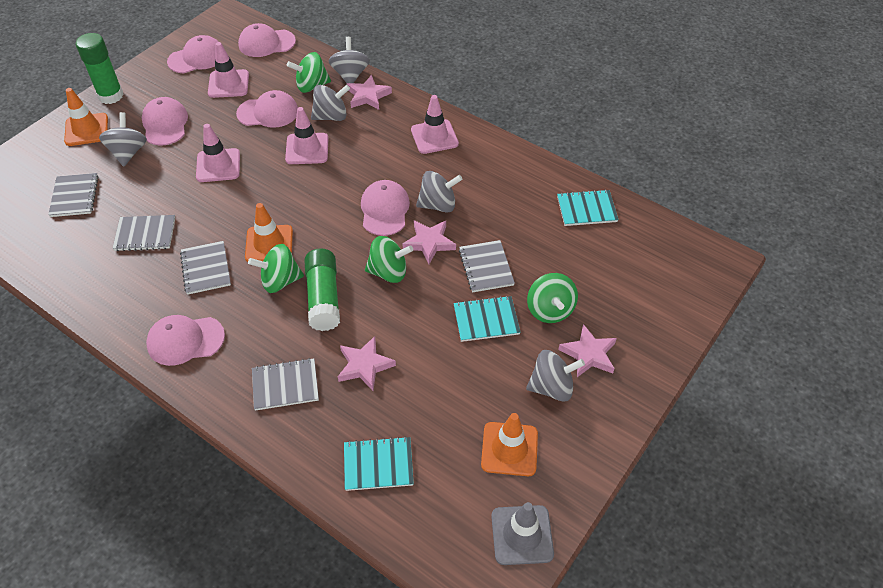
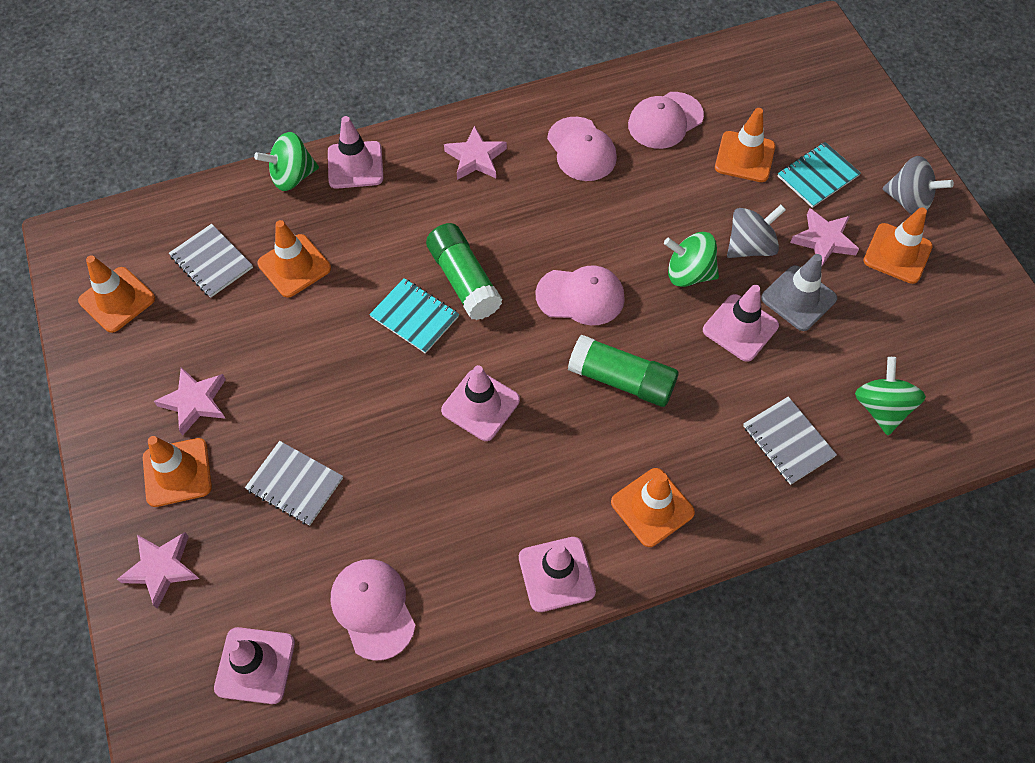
green spinning top: 4 -> 3
grey notebook: 5 -> 3
grey spinning top: 5 -> 2
orange traffic cone: 3 -> 6
pink cap: 6 -> 4
pink traffic cone: 4 -> 5
turquoise notebook: 3 -> 2

